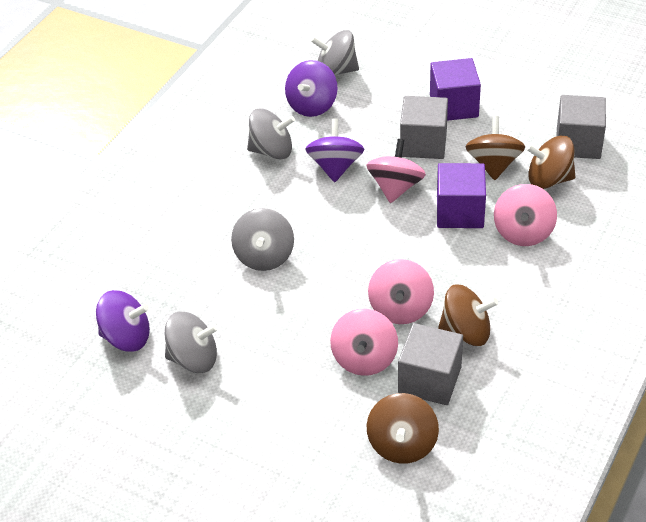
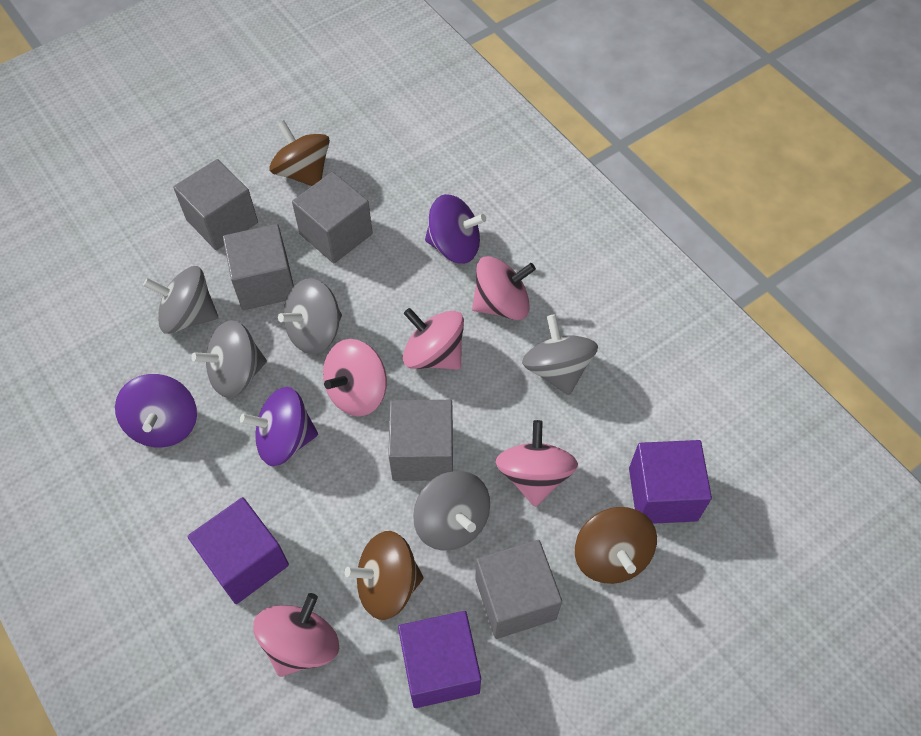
brown spinning top: 4 -> 3
grey cube: 3 -> 5
grey spinning top: 4 -> 5
pink spinning top: 4 -> 5
purple cube: 2 -> 3

